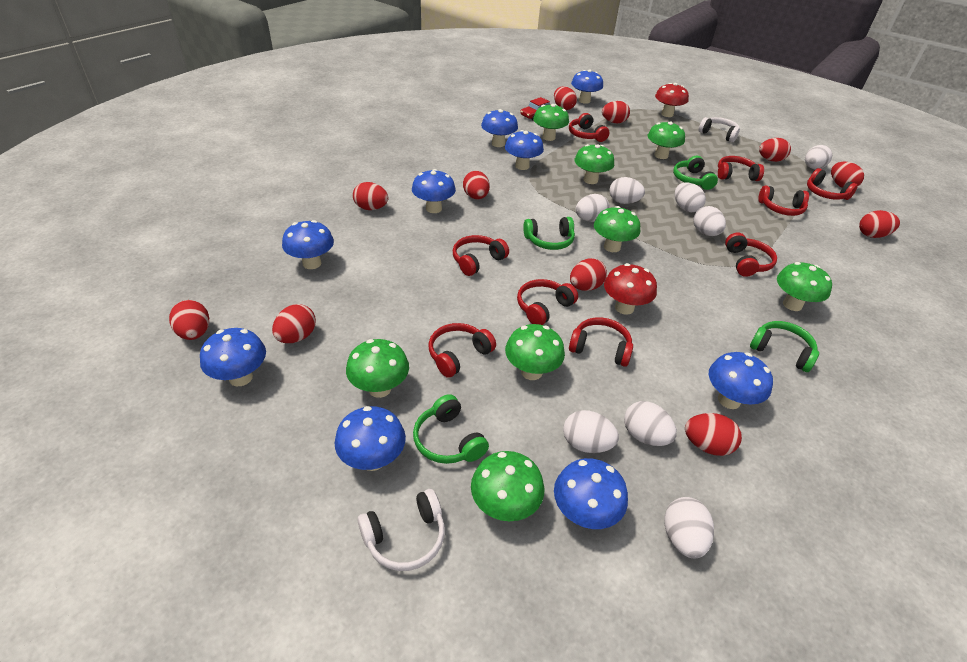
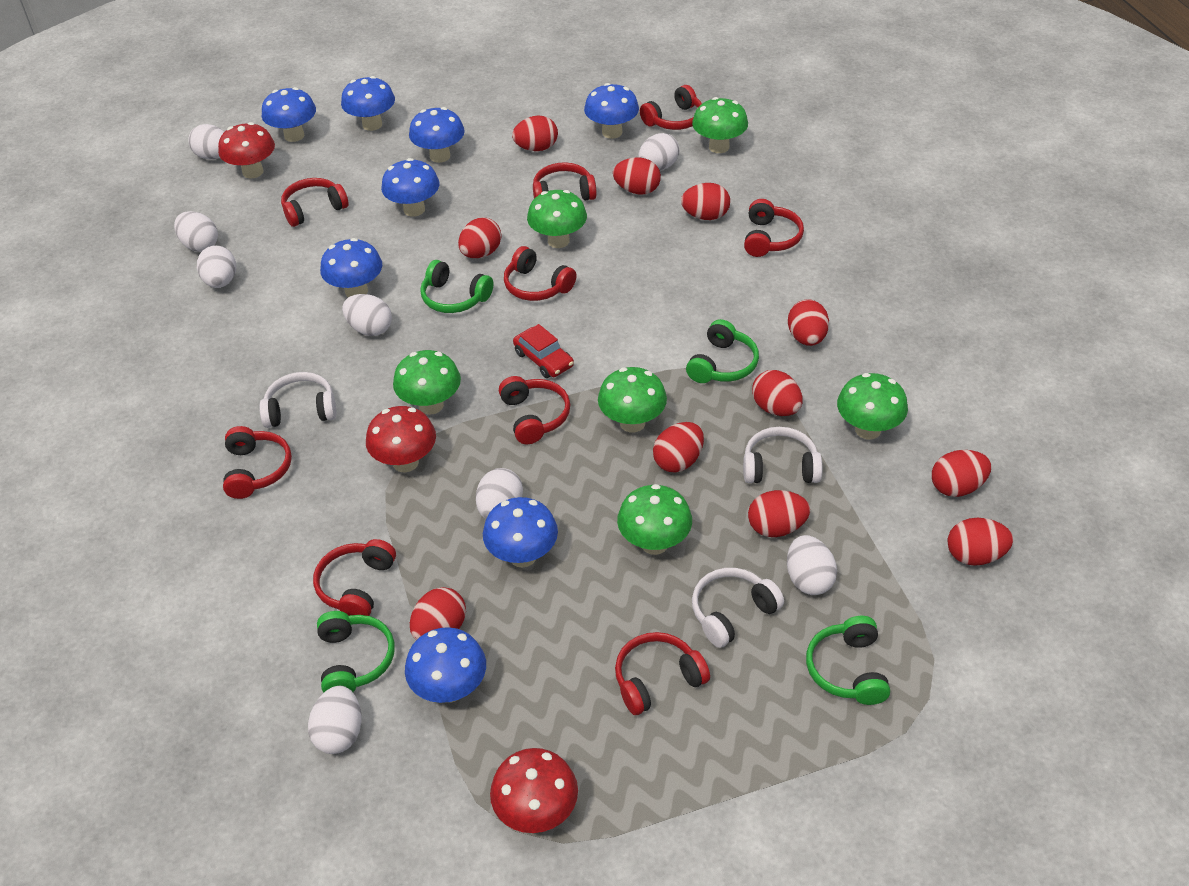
blue mushroom: 9 -> 8
green mushroom: 8 -> 6
red mushroom: 2 -> 3
white headphones: 2 -> 3

